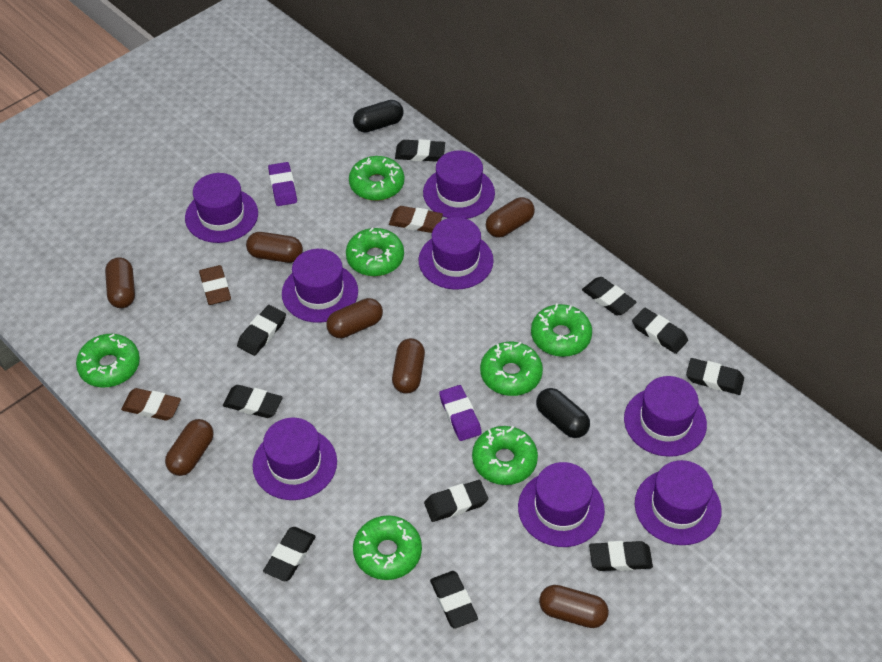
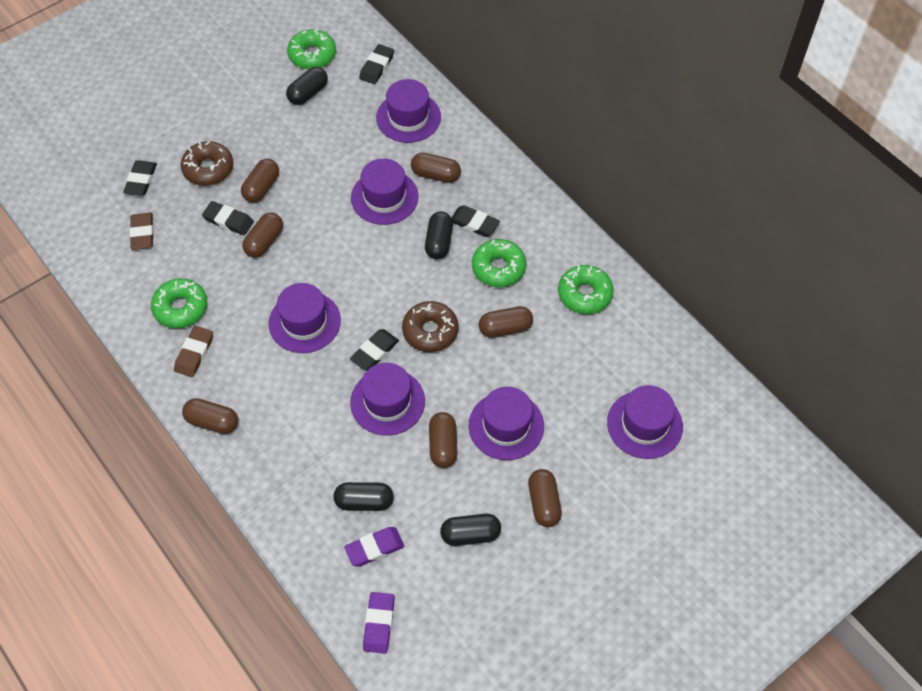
black capsule: 2 -> 4
black eraser: 10 -> 5
brown donut: 0 -> 2
brown eraser: 3 -> 2
green donut: 7 -> 4
purple hat: 8 -> 6

